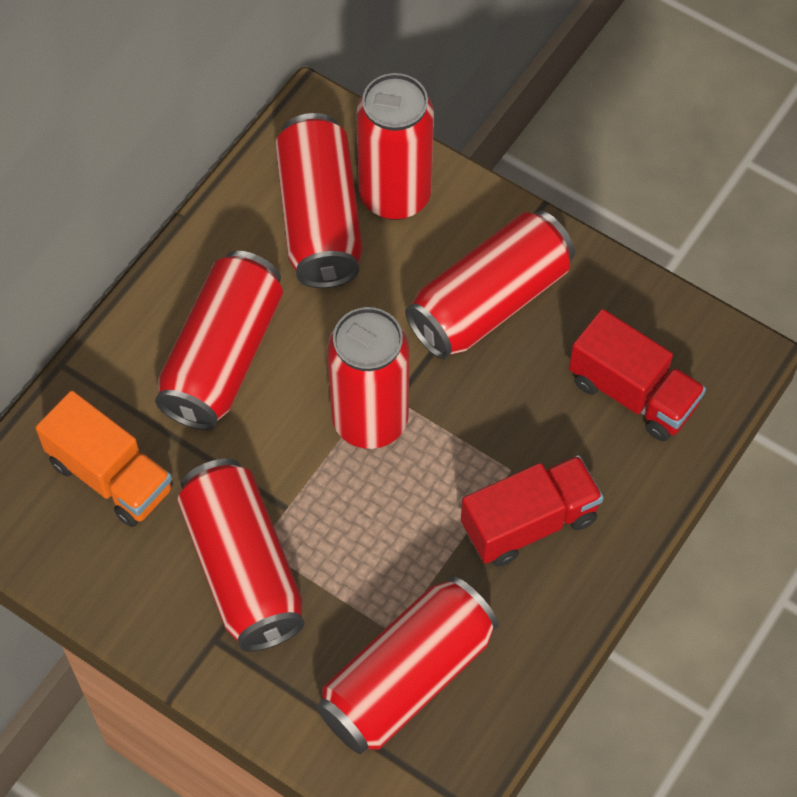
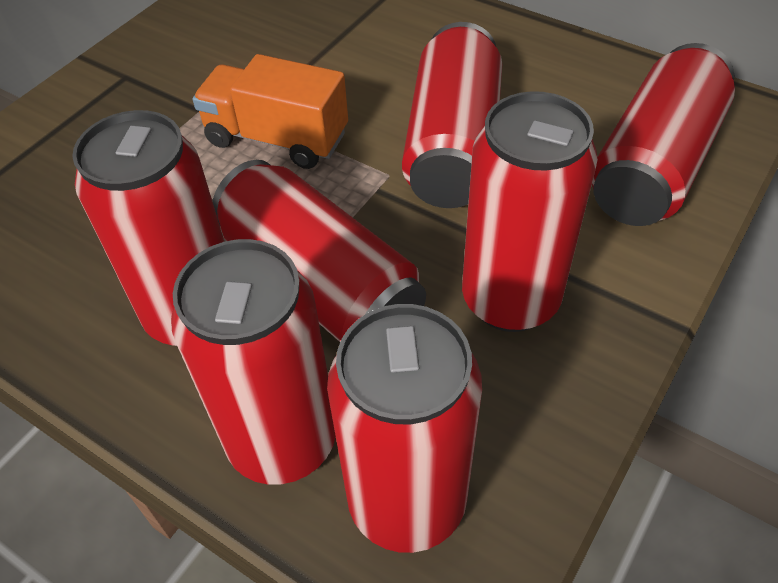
red truck: 2 -> 0

